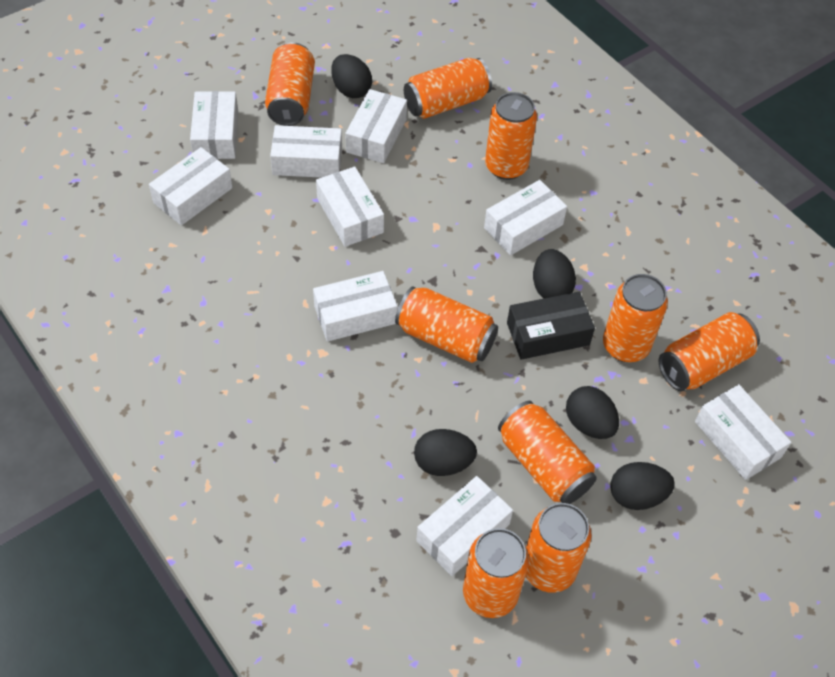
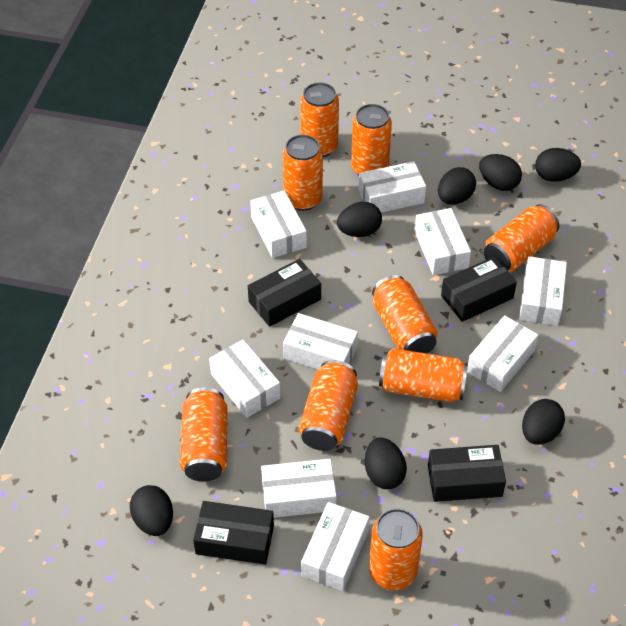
black box: 1 -> 4
black egg: 5 -> 7

